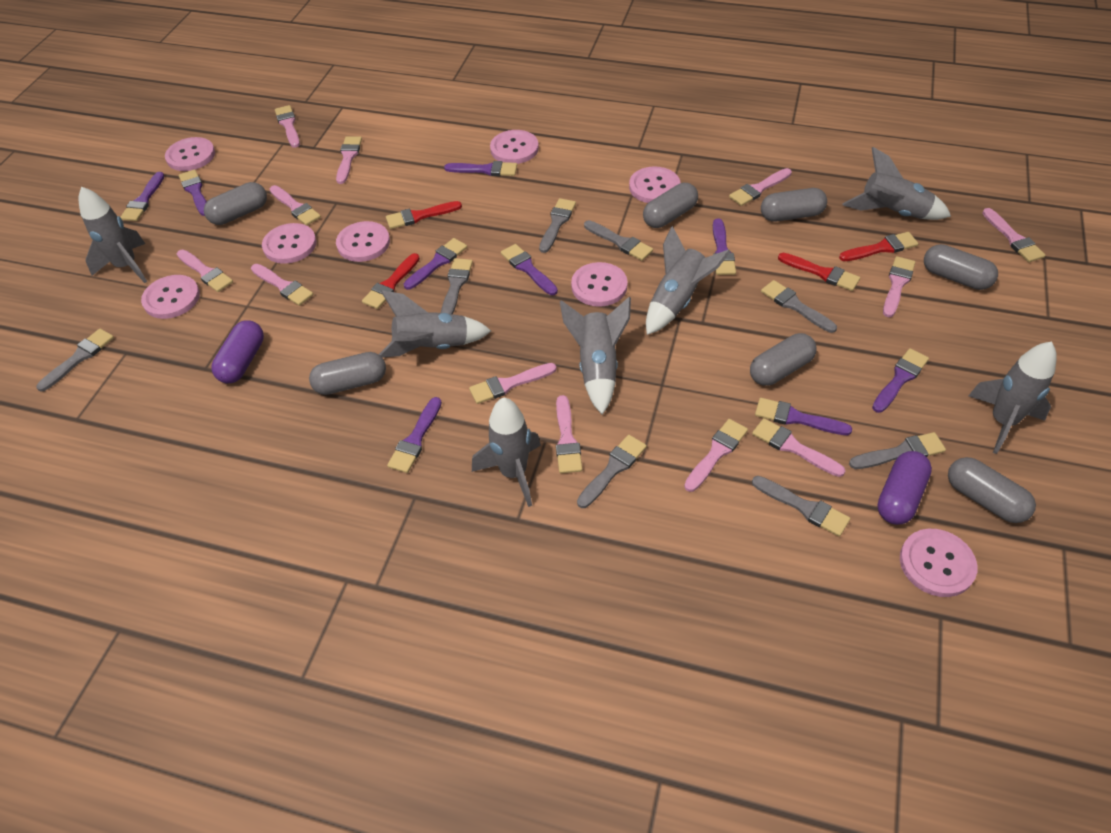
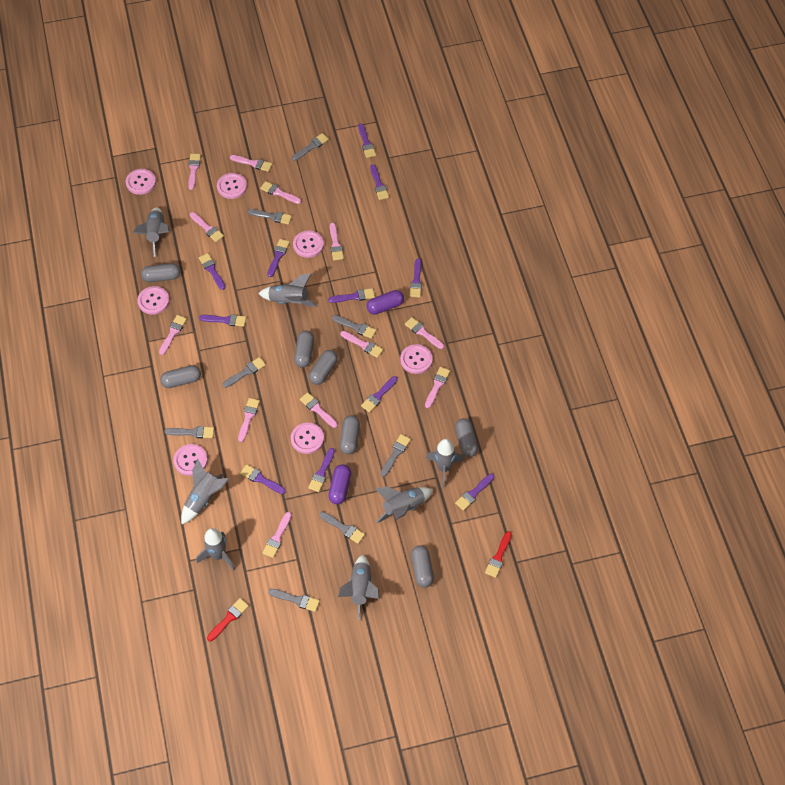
pink button: 8 -> 7
purple brush: 9 -> 11
red brush: 4 -> 2

